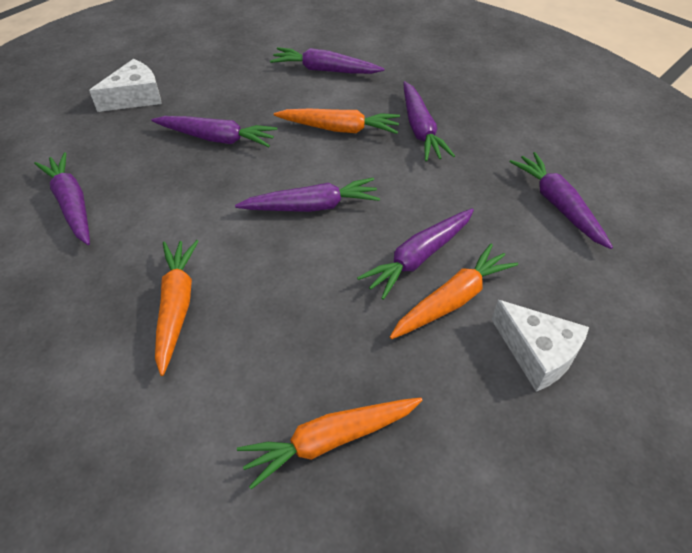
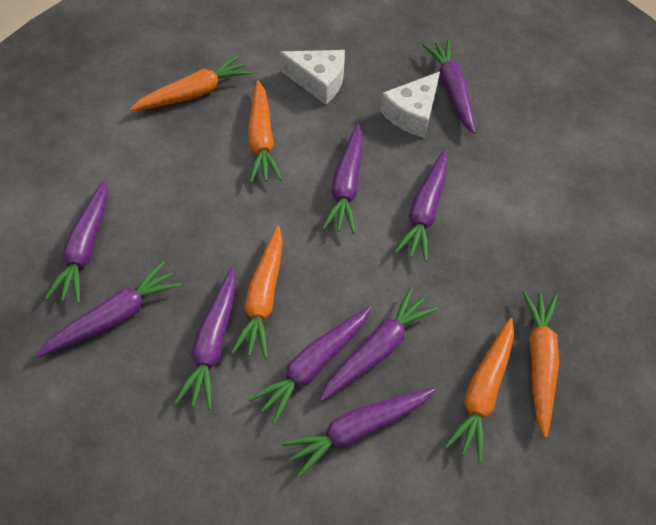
orange carrot: 4 -> 5
purple carrot: 7 -> 9

